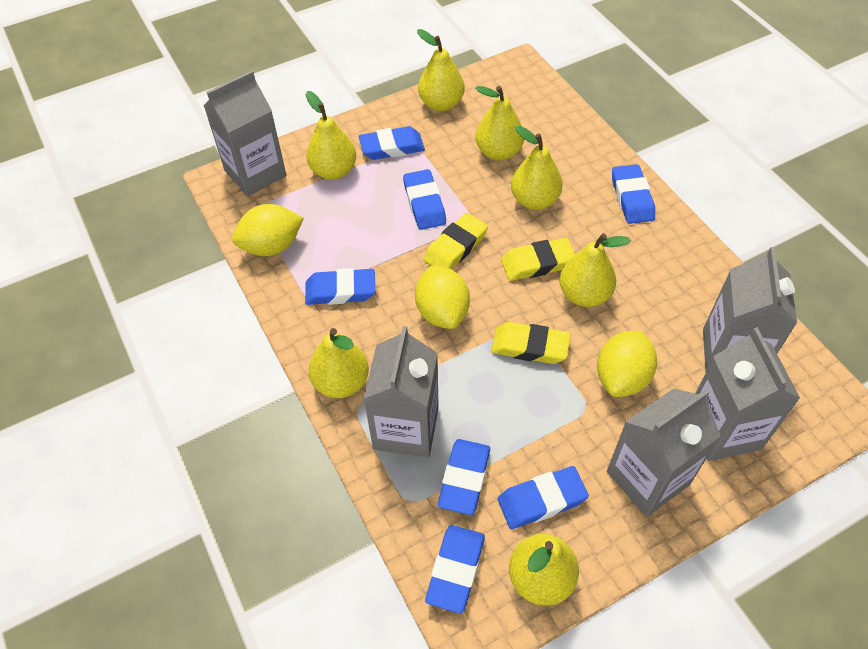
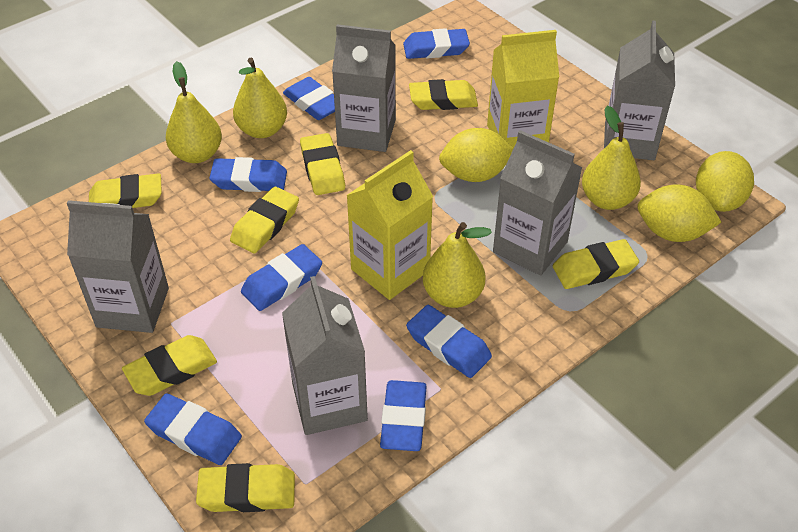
yellow carton: 0 -> 2
yellow eraser: 3 -> 7
yellow pear: 7 -> 4

